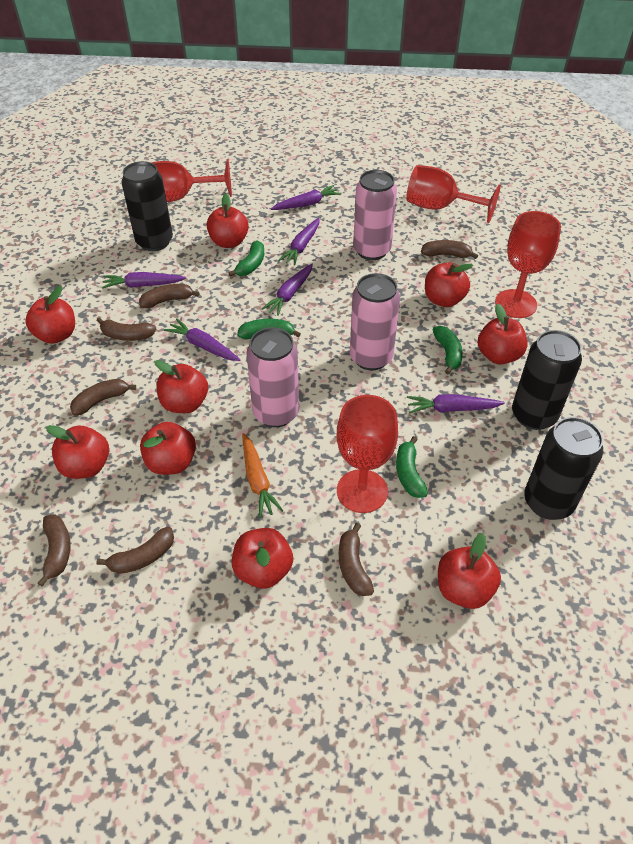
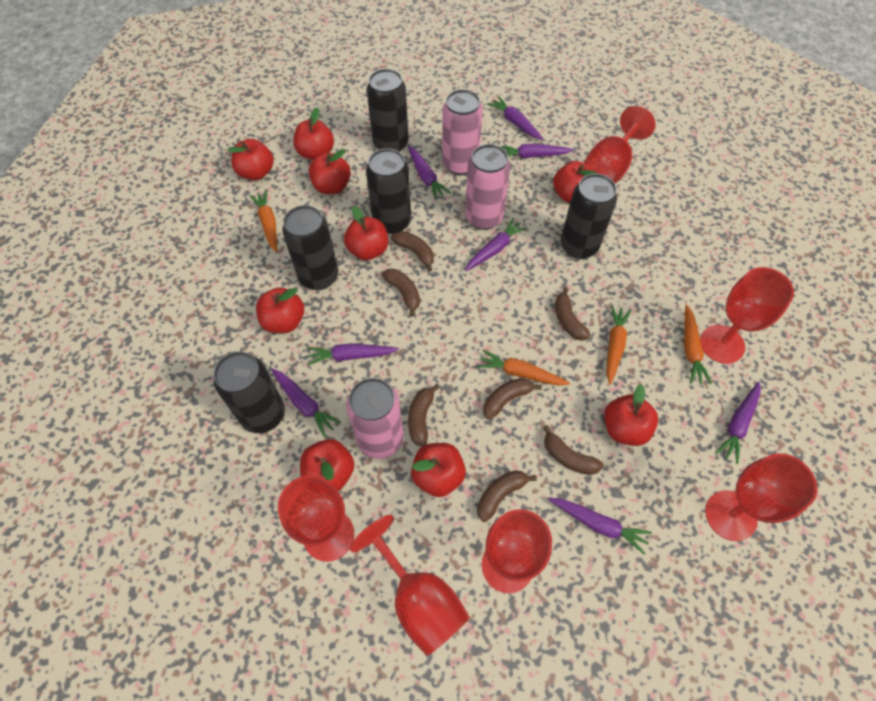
black can: 3 -> 5
green banana: 4 -> 0
orange carrot: 1 -> 4
purple carrot: 6 -> 8
red goblet: 4 -> 6

